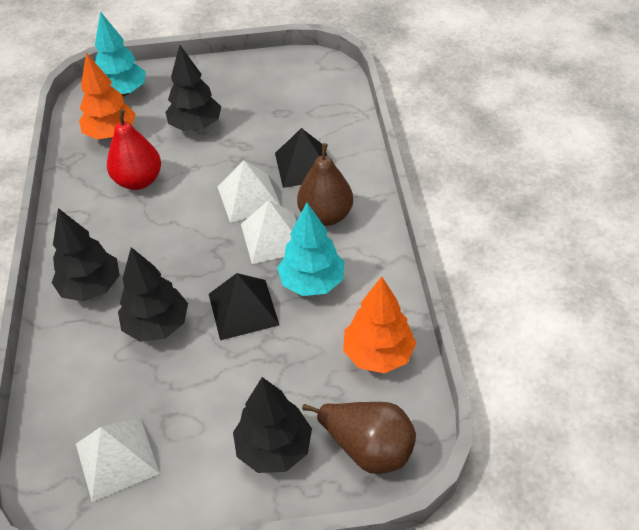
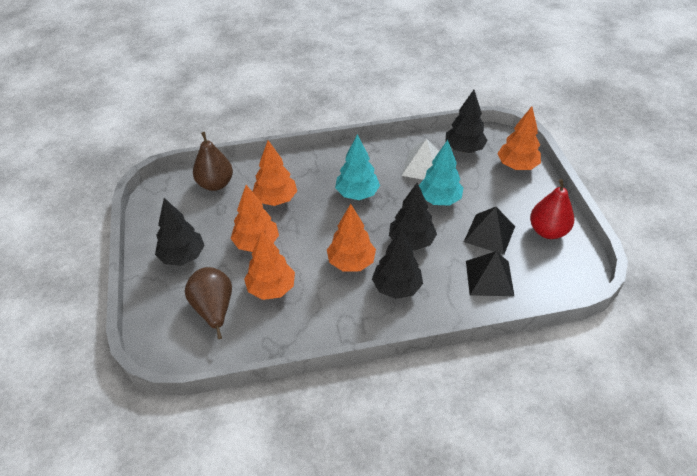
orange tree: 2 -> 5
white pyramid: 3 -> 1

